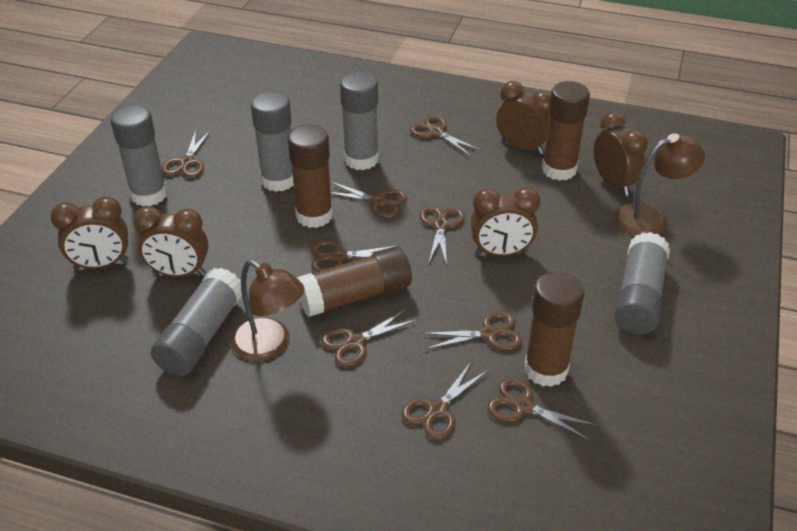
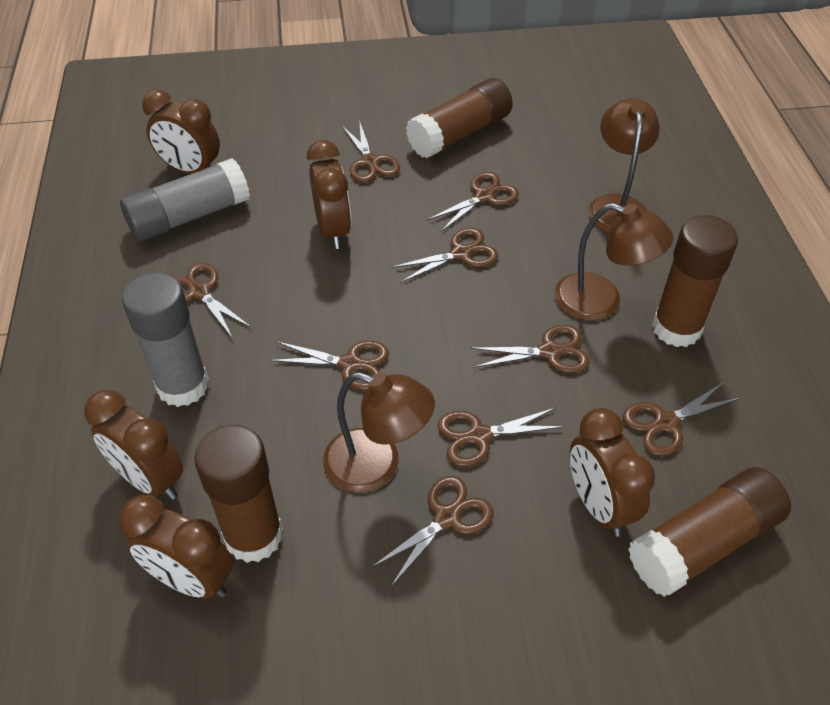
brown lamp: 2 -> 3
grey glue stick: 5 -> 2

